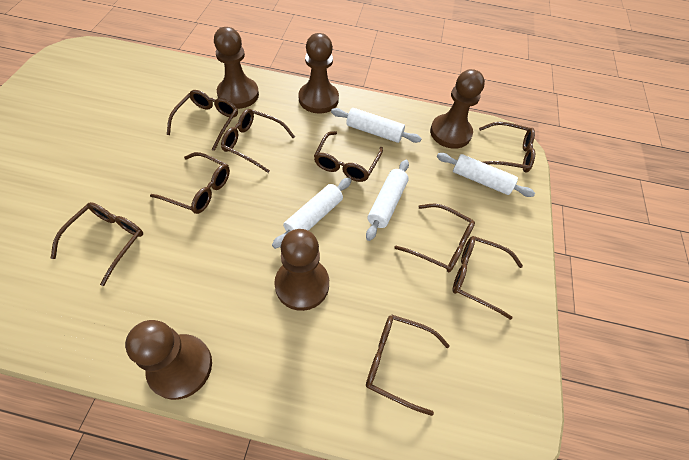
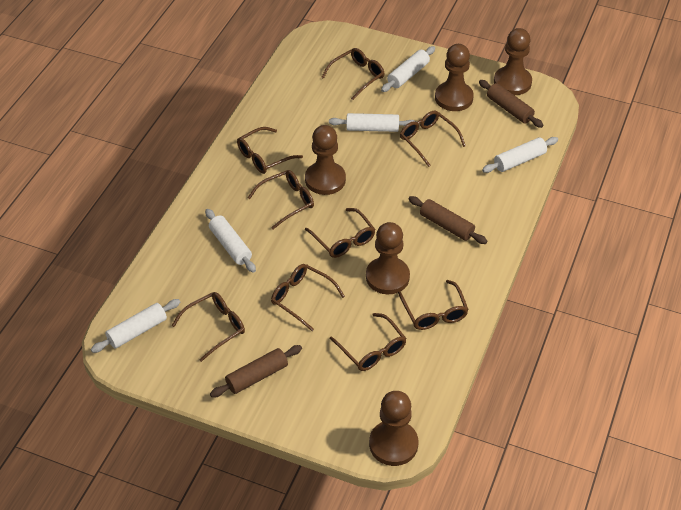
brown rolling pin: 0 -> 3
white rolling pin: 4 -> 5

